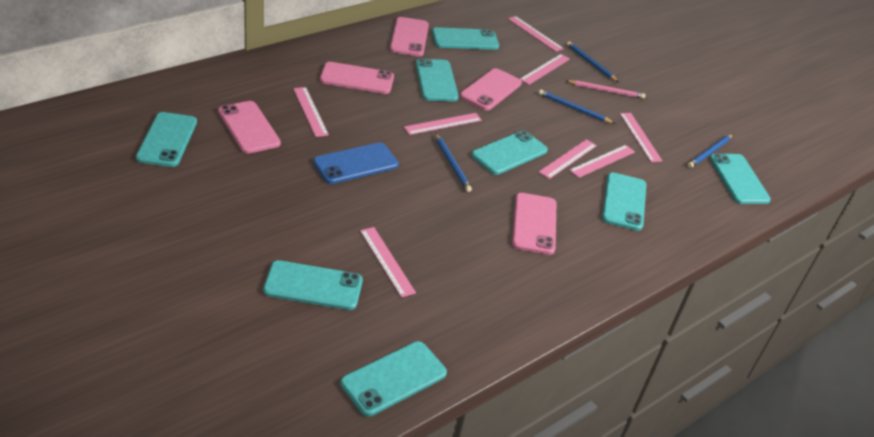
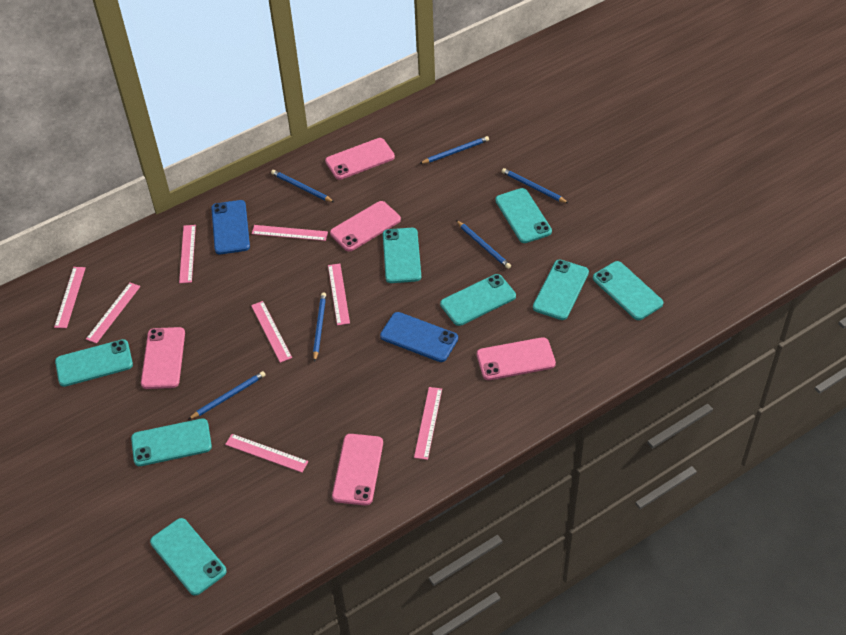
blue pencil: 4 -> 6
blue phone: 1 -> 2
pink pencil: 1 -> 0

